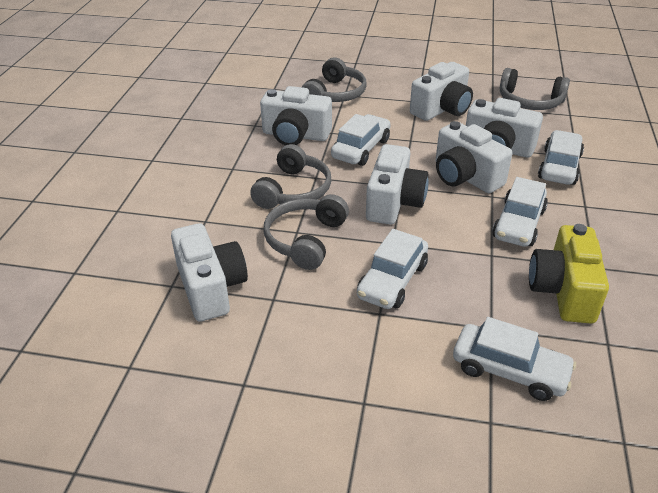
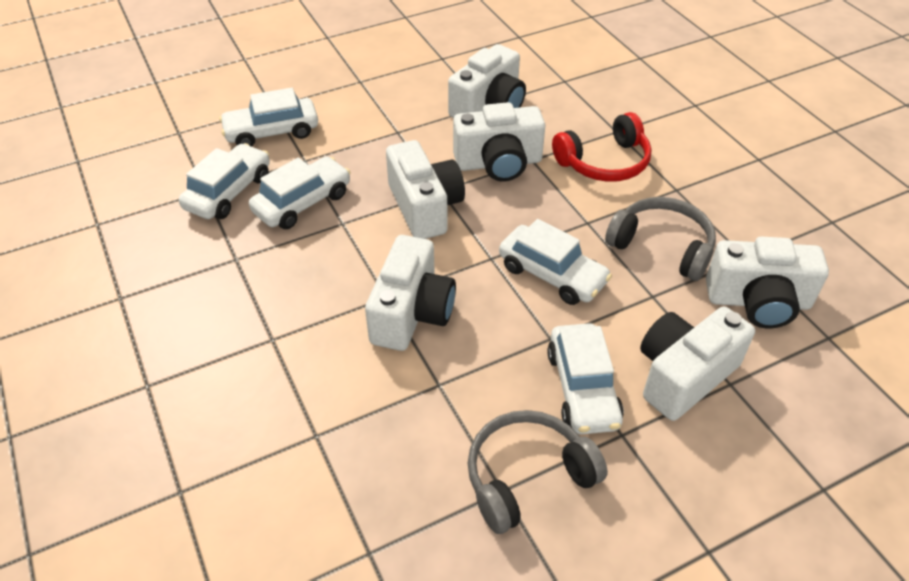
grey headphones: 4 -> 2
red headphones: 0 -> 1
yellow camera: 1 -> 0

